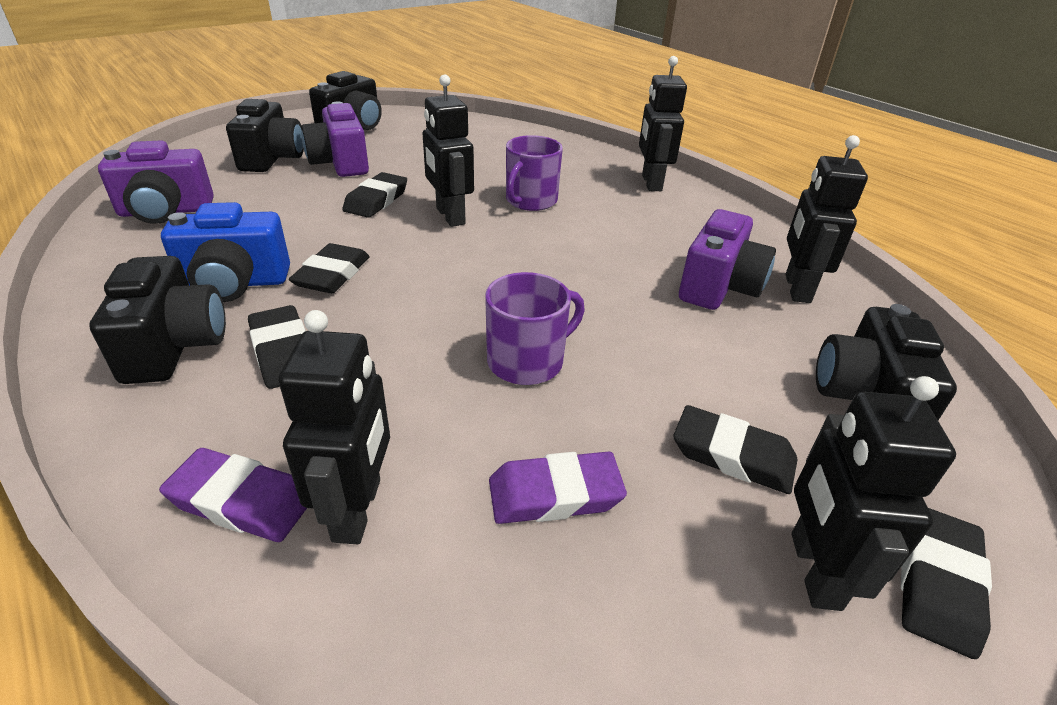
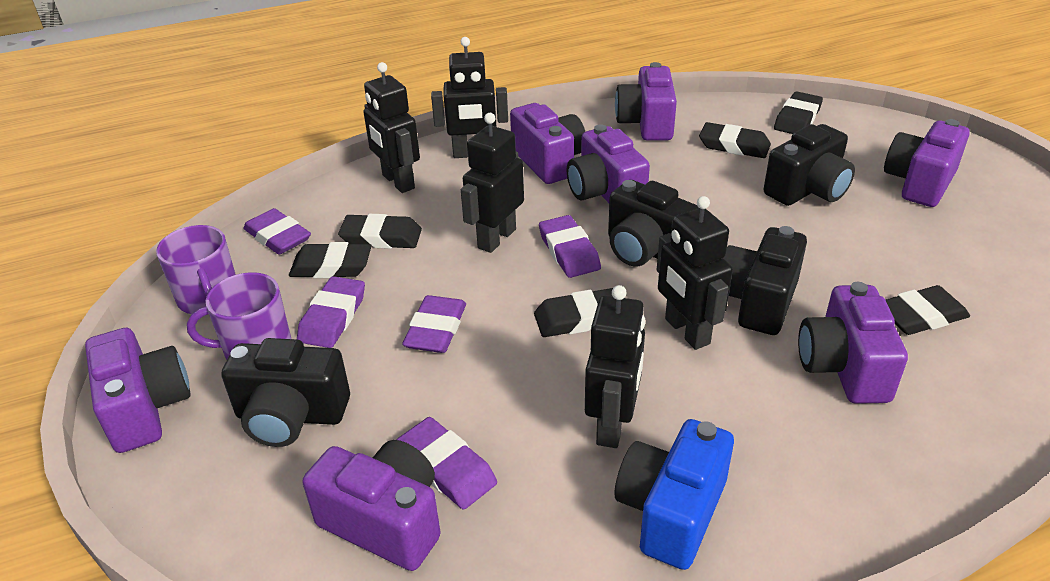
black eraser: 5 -> 6
purple camera: 3 -> 7
purple eraser: 2 -> 5

